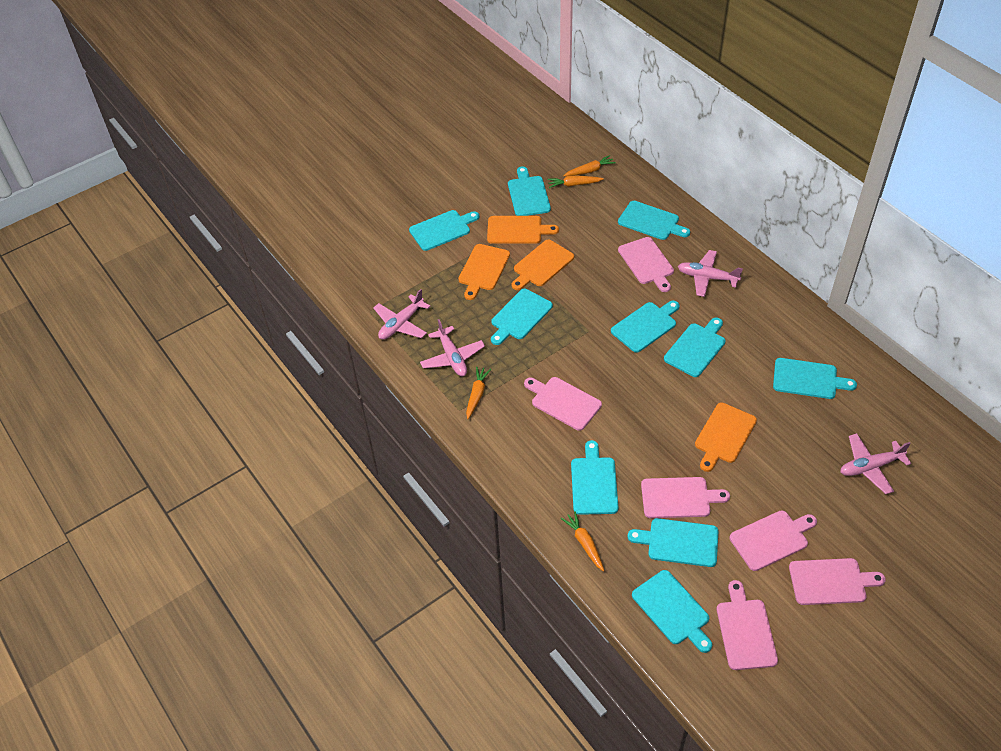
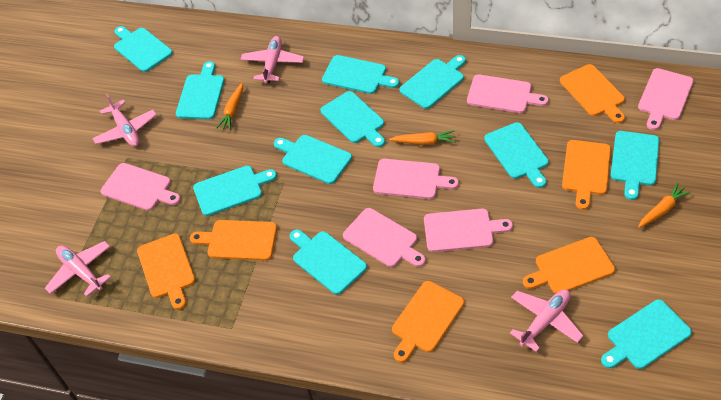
orange carrot: 4 -> 3
orange cutting board: 4 -> 6
turquoise cutting board: 10 -> 11

